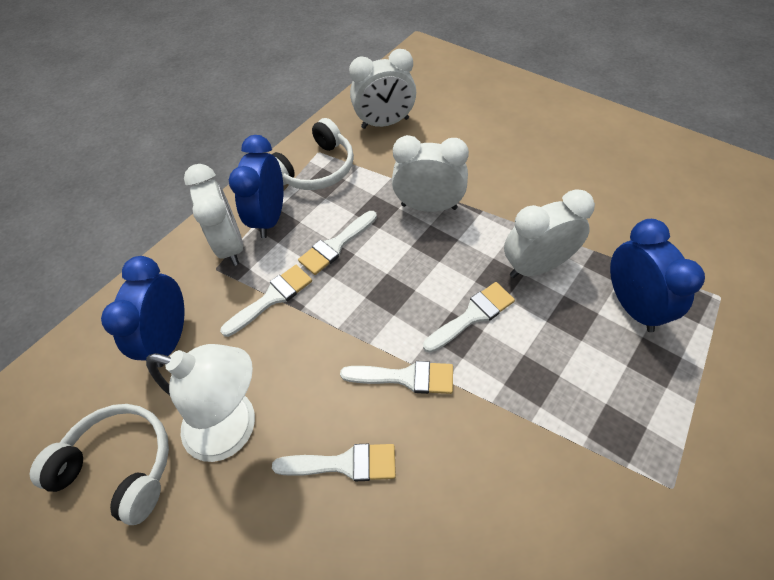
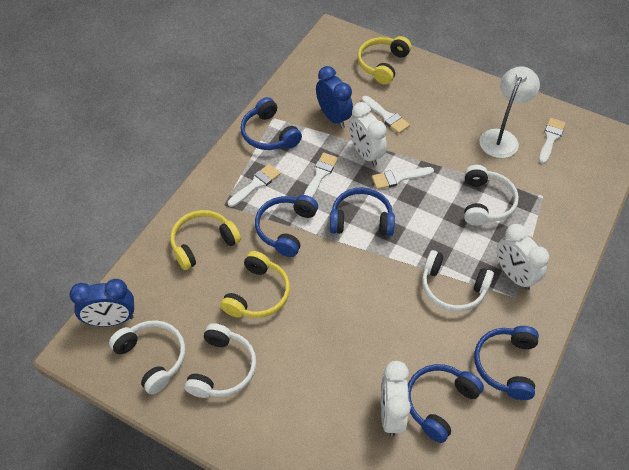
blue clock: 3 -> 2
blue headphones: 0 -> 5
white clock: 4 -> 3
white headphones: 2 -> 4
yellow headphones: 0 -> 3

